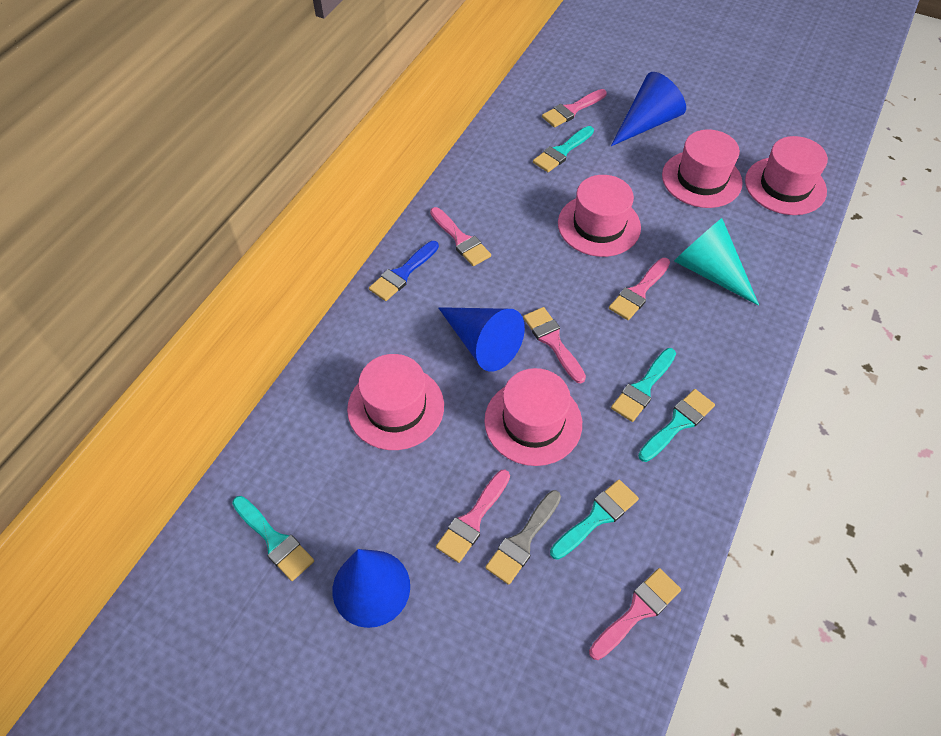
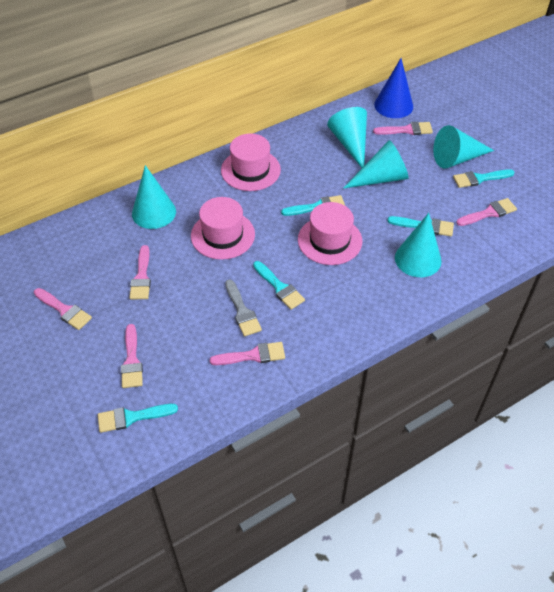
blue brush: 1 -> 0
blue cone: 3 -> 1
pink hat: 5 -> 3
turquoise cone: 1 -> 5

